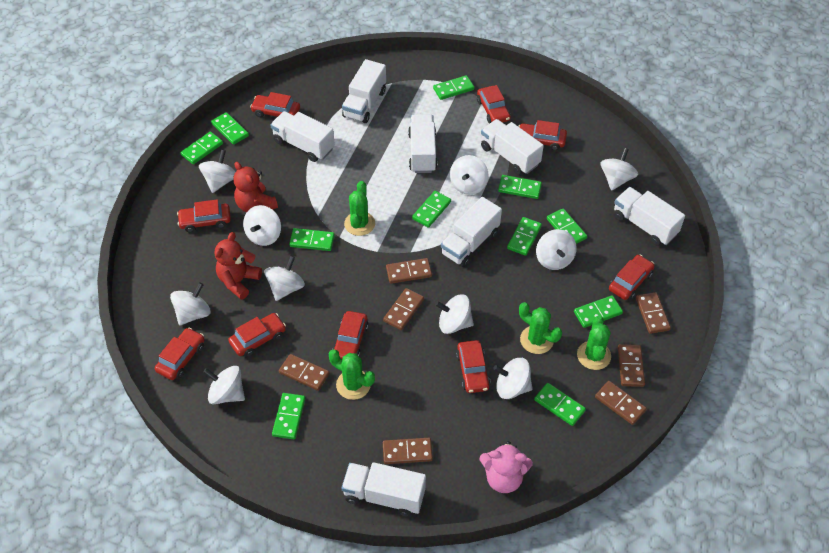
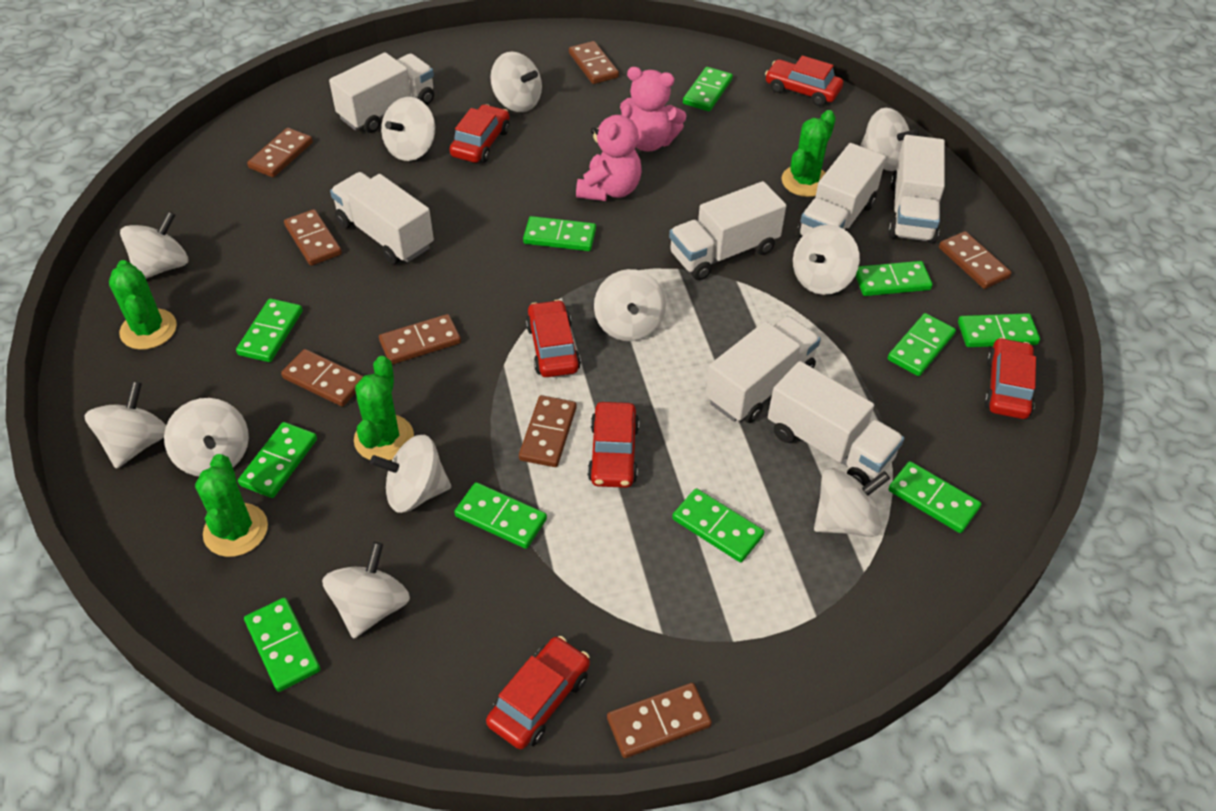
brown domino: 7 -> 8
pink teddy bear: 1 -> 2
red car: 9 -> 6
red teddy bear: 2 -> 0
white spinning top: 10 -> 11

